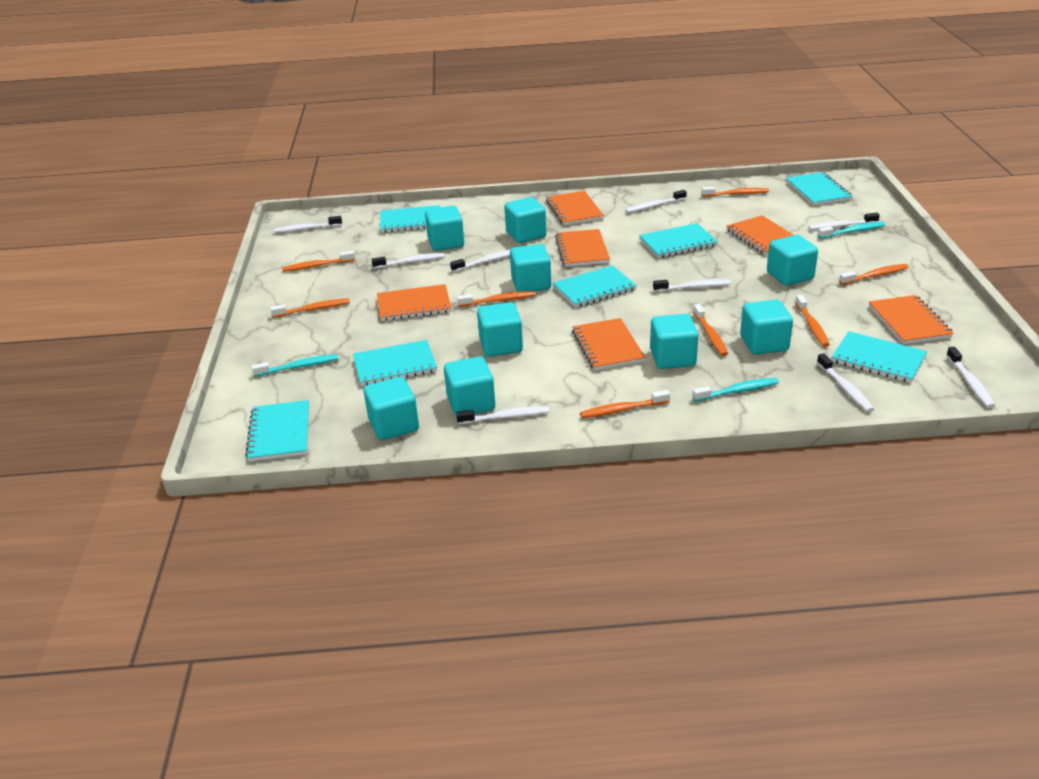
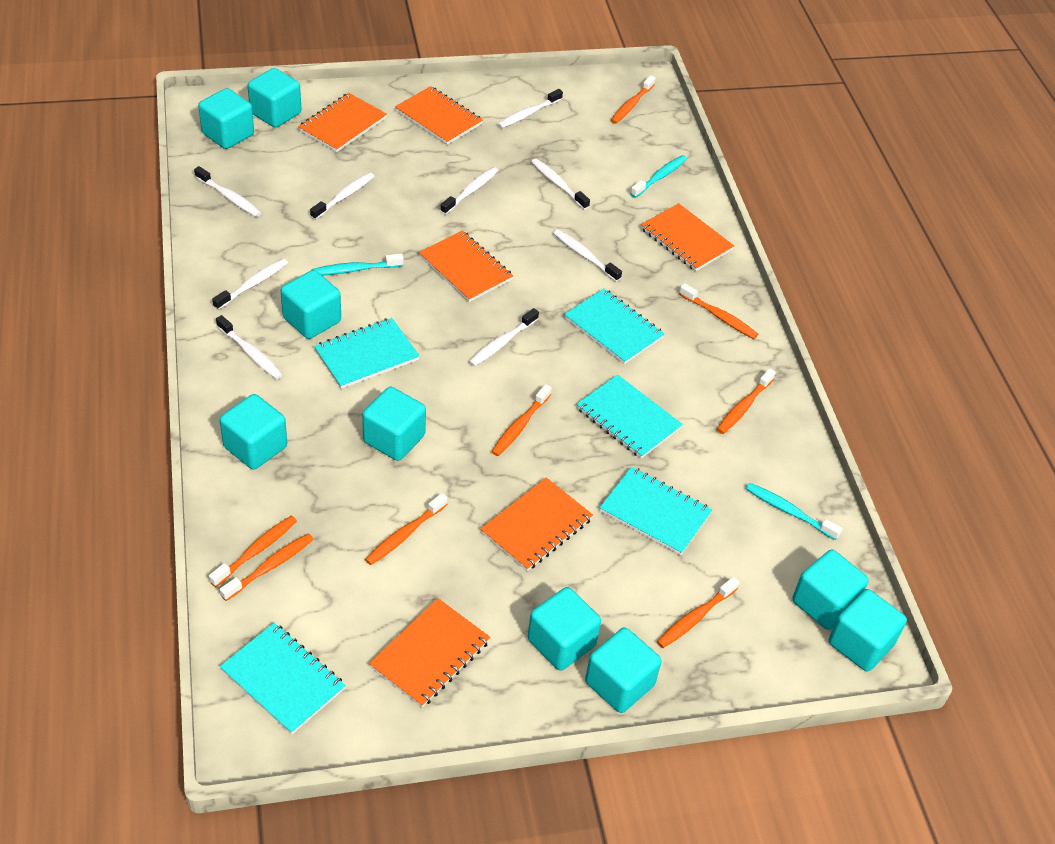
turquoise notebook: 7 -> 5

